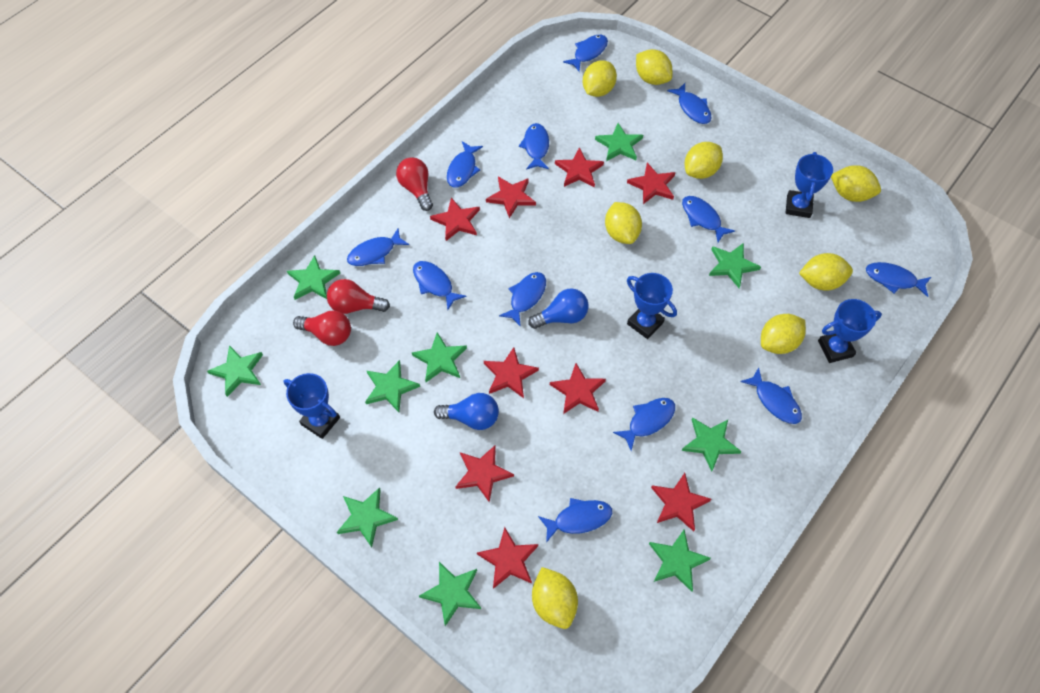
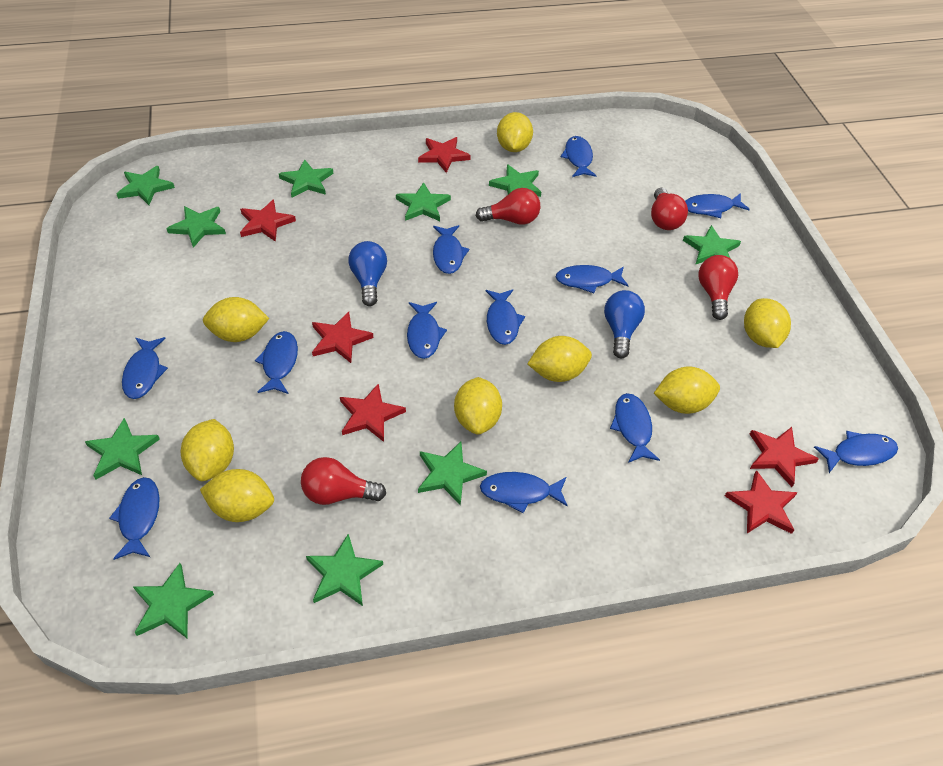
blue trophy: 4 -> 0
red light bulb: 3 -> 4
red star: 9 -> 6

